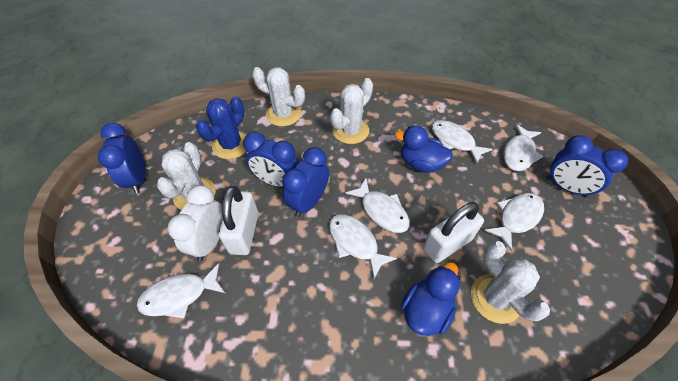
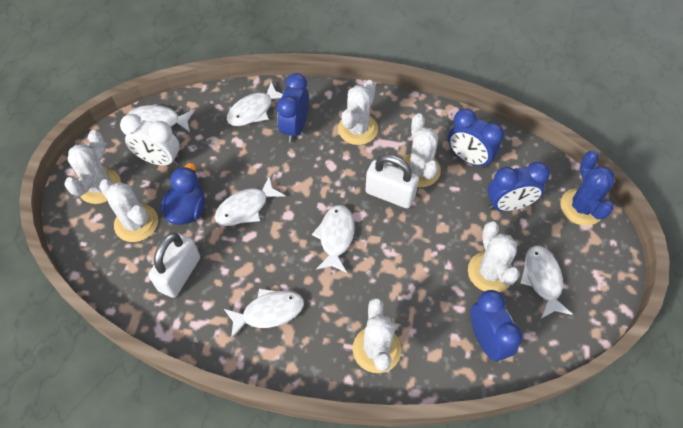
blue duck: 2 -> 1
white cactus: 4 -> 6

